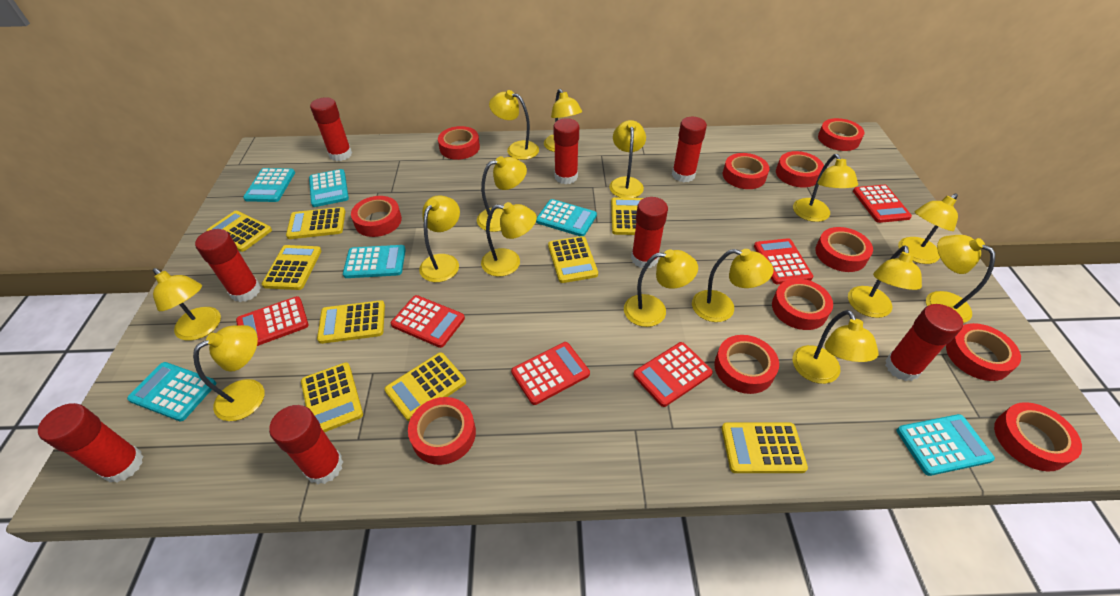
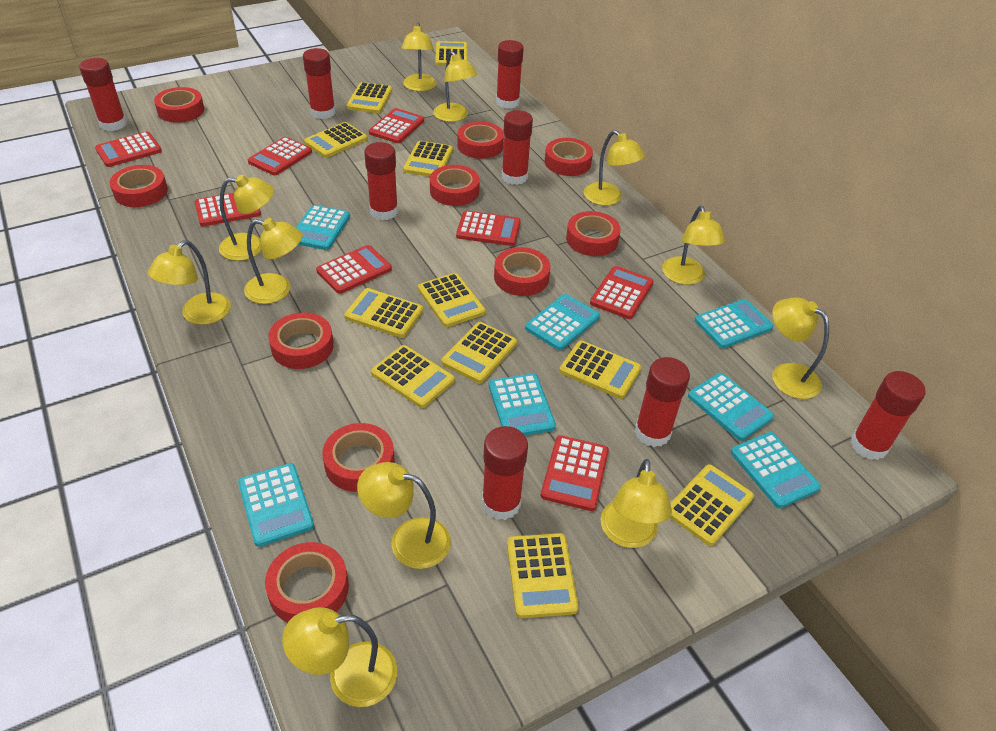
red calculator: 6 -> 8
red tape: 11 -> 10
turquoise calculator: 6 -> 7
yellow calculator: 9 -> 11
yellow lamp: 15 -> 11

